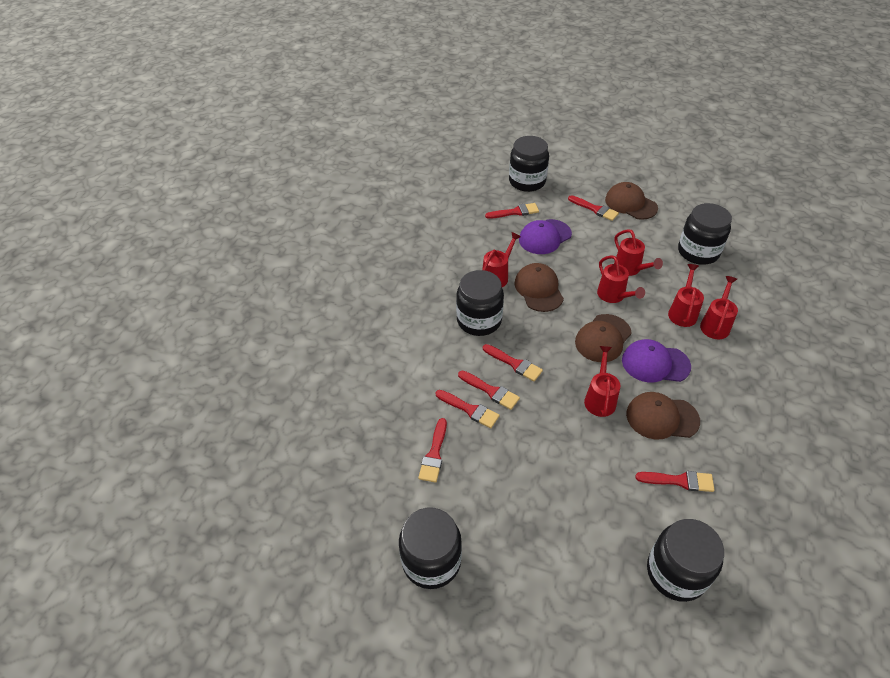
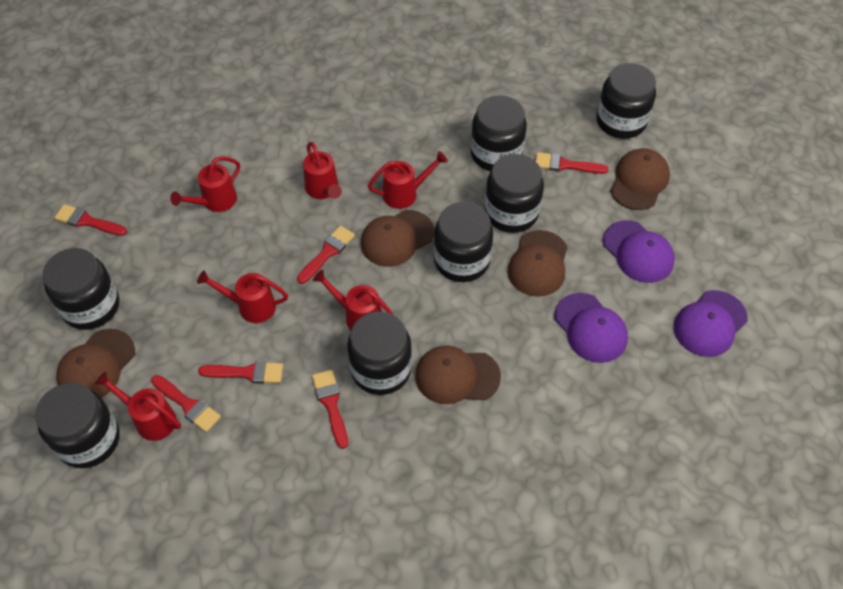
black jar: 5 -> 7
brown cap: 4 -> 5
purple cap: 2 -> 3
red brush: 7 -> 6

